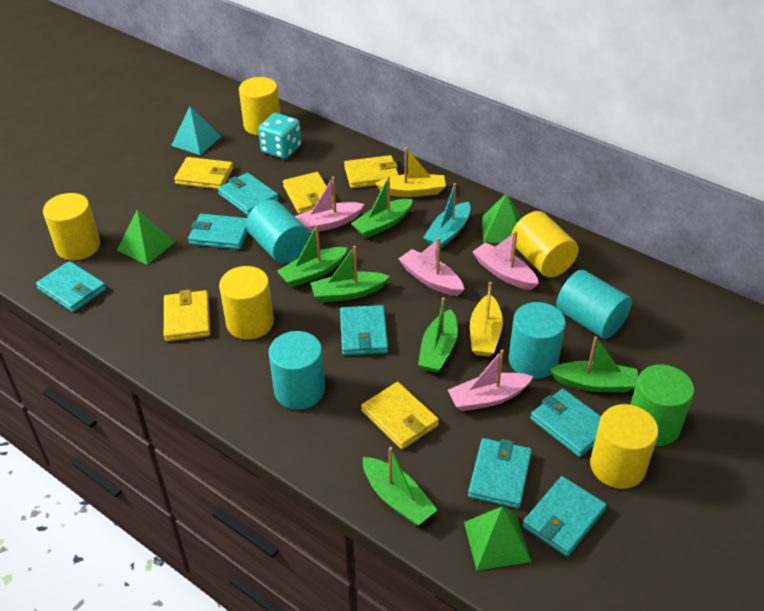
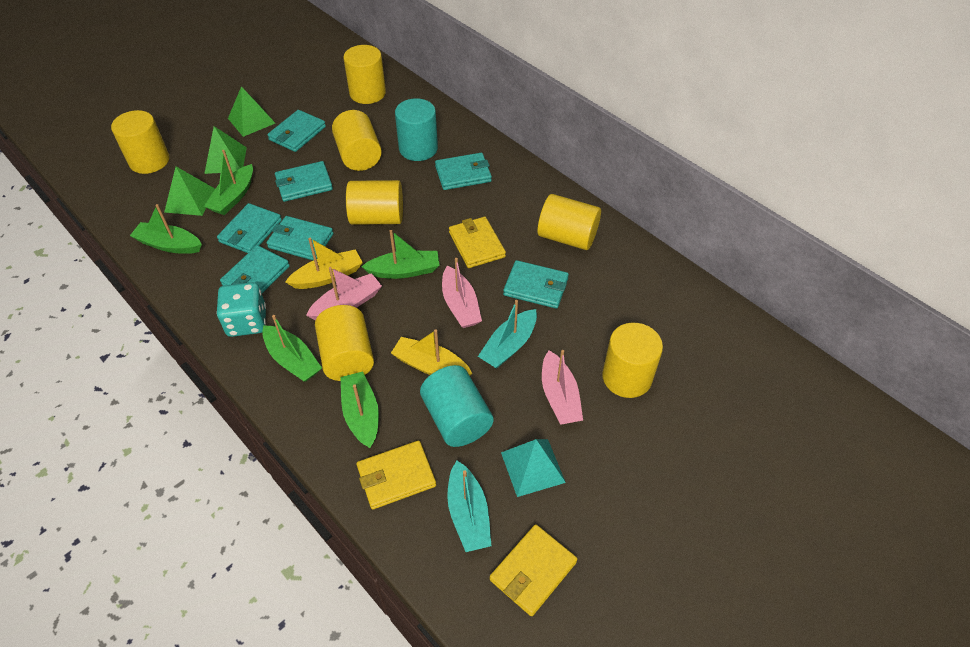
green boat: 6 -> 5
green cylinder: 1 -> 0
pink boat: 4 -> 3
turquoise boat: 1 -> 2
turquoise cylinder: 4 -> 2
yellow cylinder: 5 -> 7
yellow wallet: 5 -> 3

